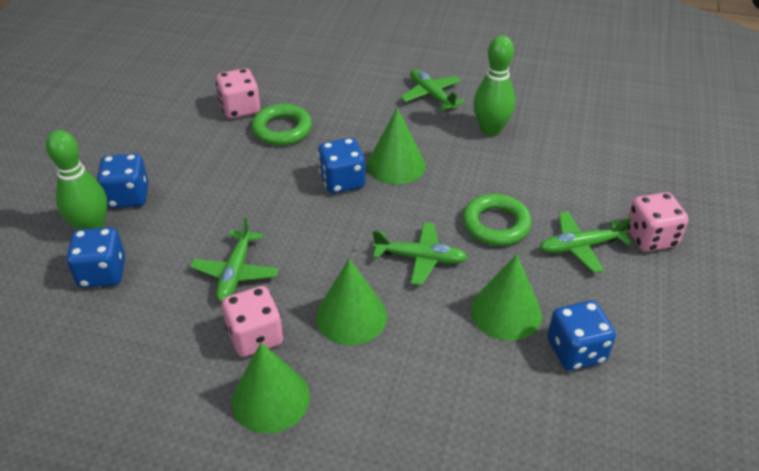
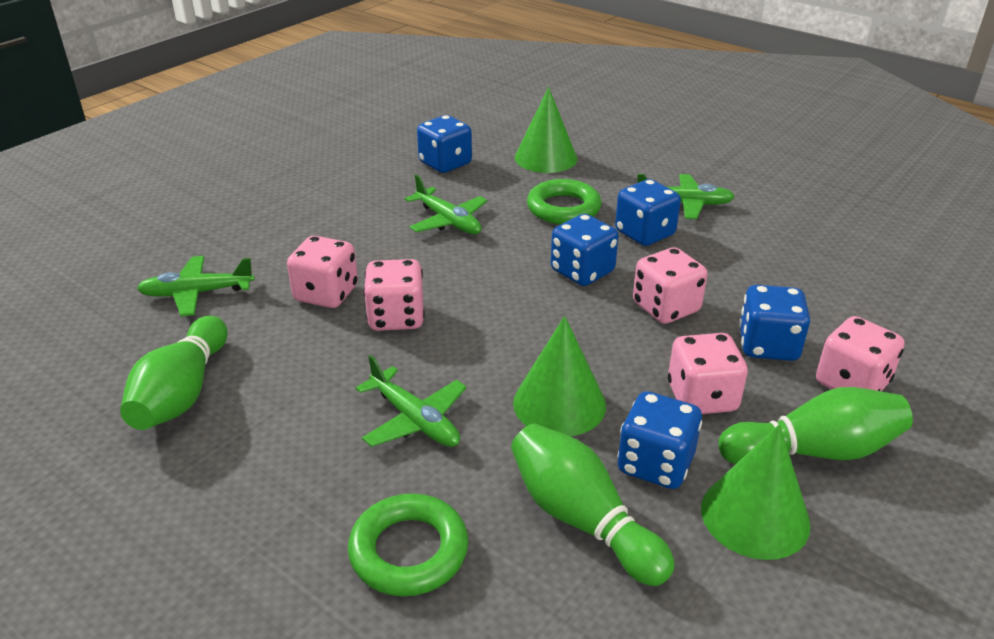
blue dice: 4 -> 5
green bowling pin: 2 -> 3
green cone: 4 -> 3
pink dice: 3 -> 5

